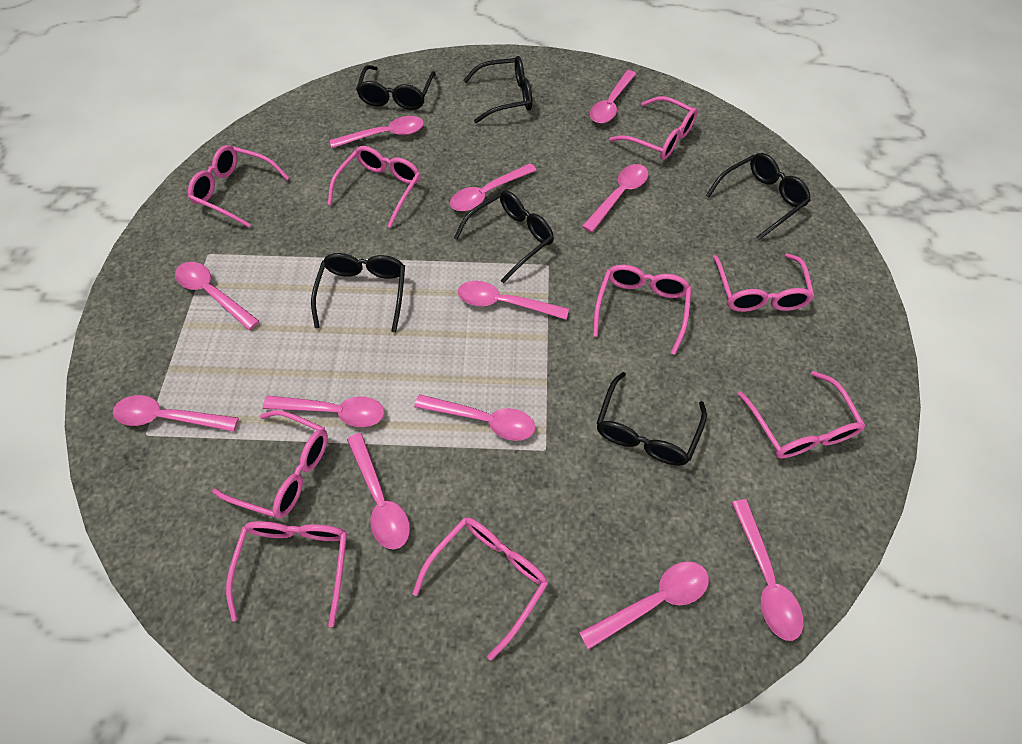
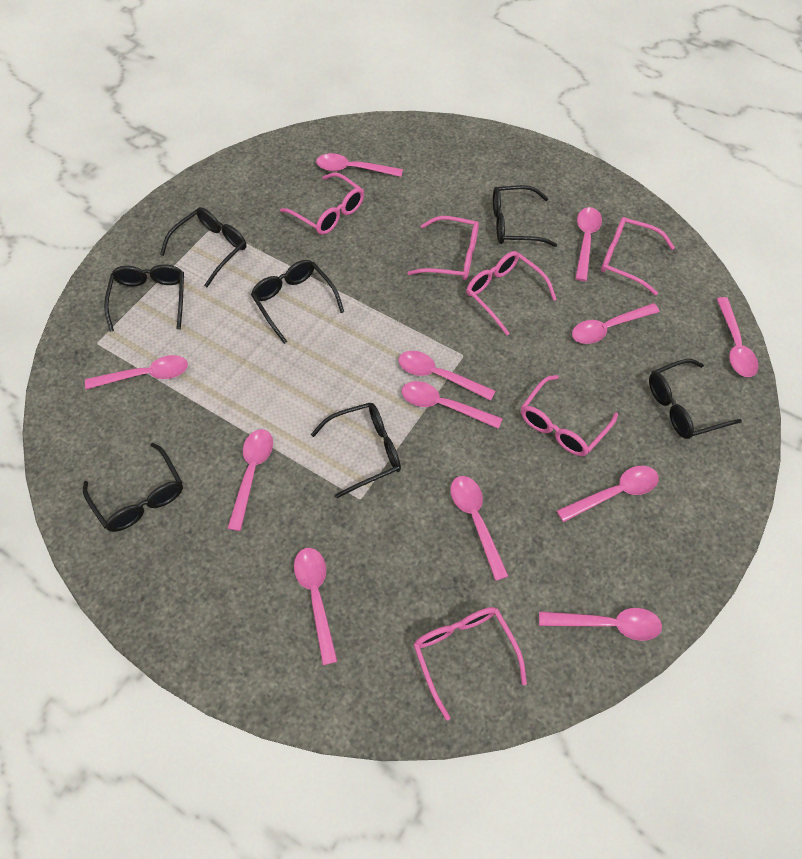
black glasses: 6 -> 7
pink glasses: 9 -> 6

